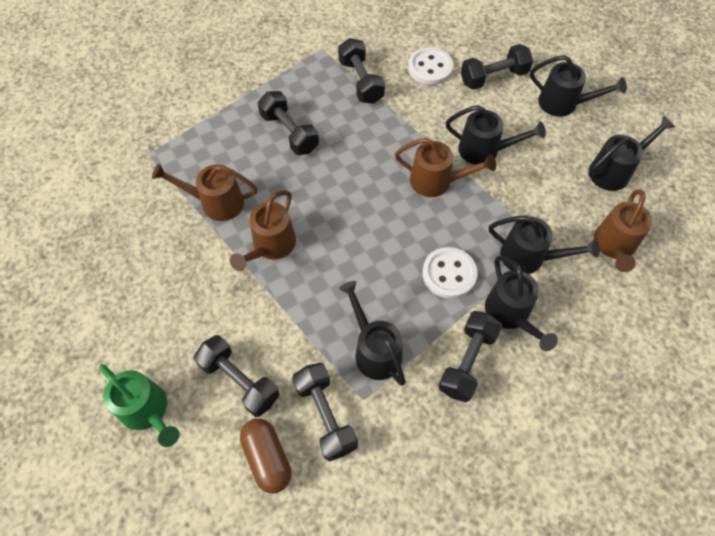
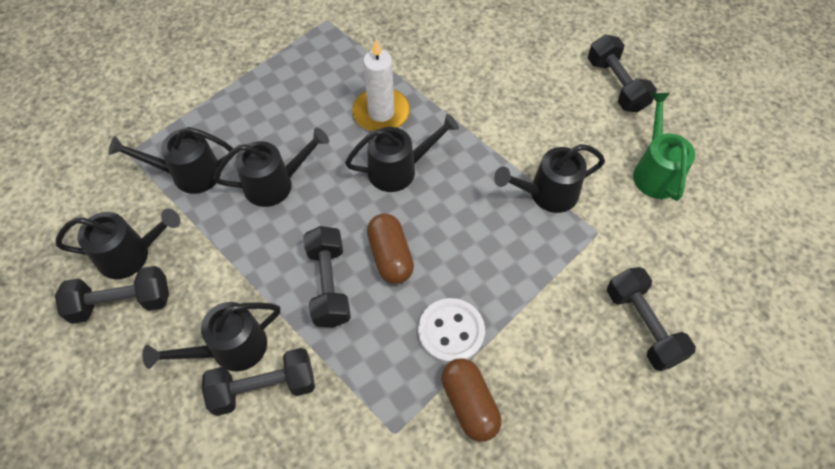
black dumbbell: 6 -> 5
brown capsule: 1 -> 2
brown watering can: 4 -> 0
white button: 2 -> 1
white candle: 0 -> 1

